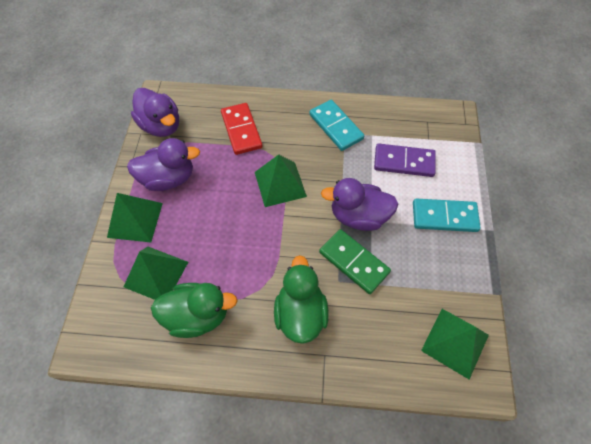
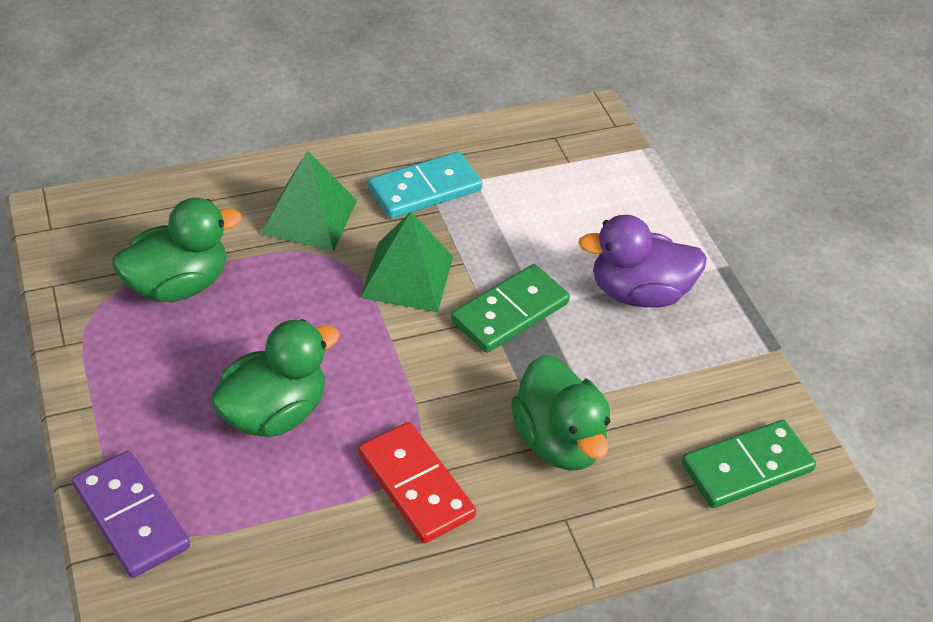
green domino: 1 -> 2
green duck: 2 -> 3
green pyramid: 4 -> 2
purple duck: 3 -> 1
turquoise domino: 2 -> 1

